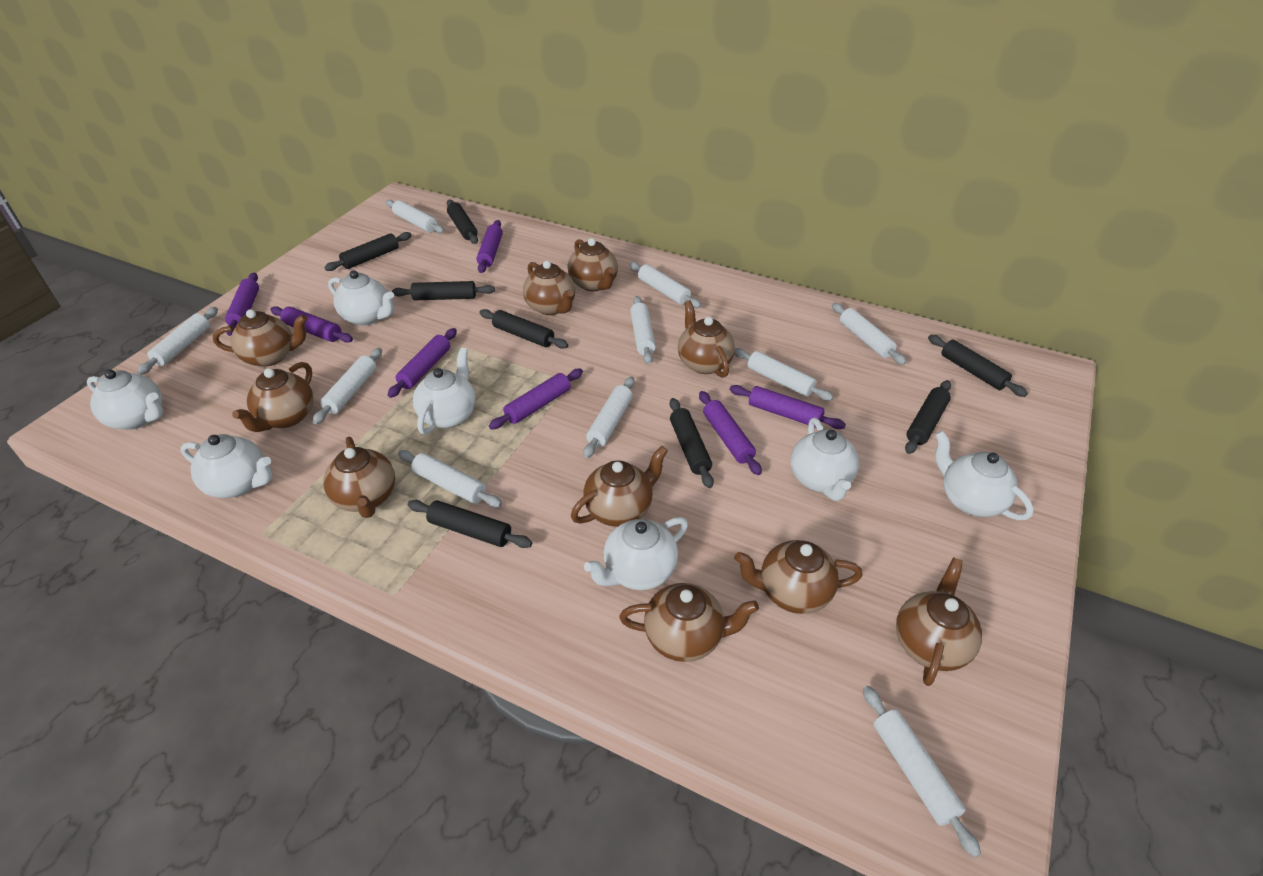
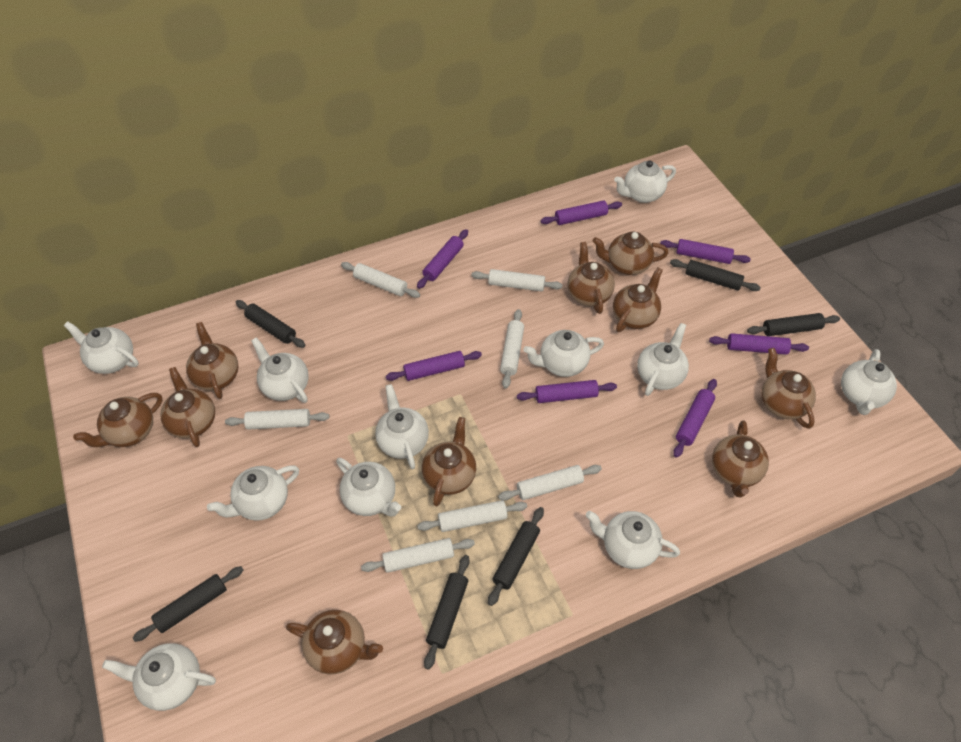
black rolling pin: 8 -> 6
white rolling pin: 10 -> 7
white teapot: 7 -> 11

